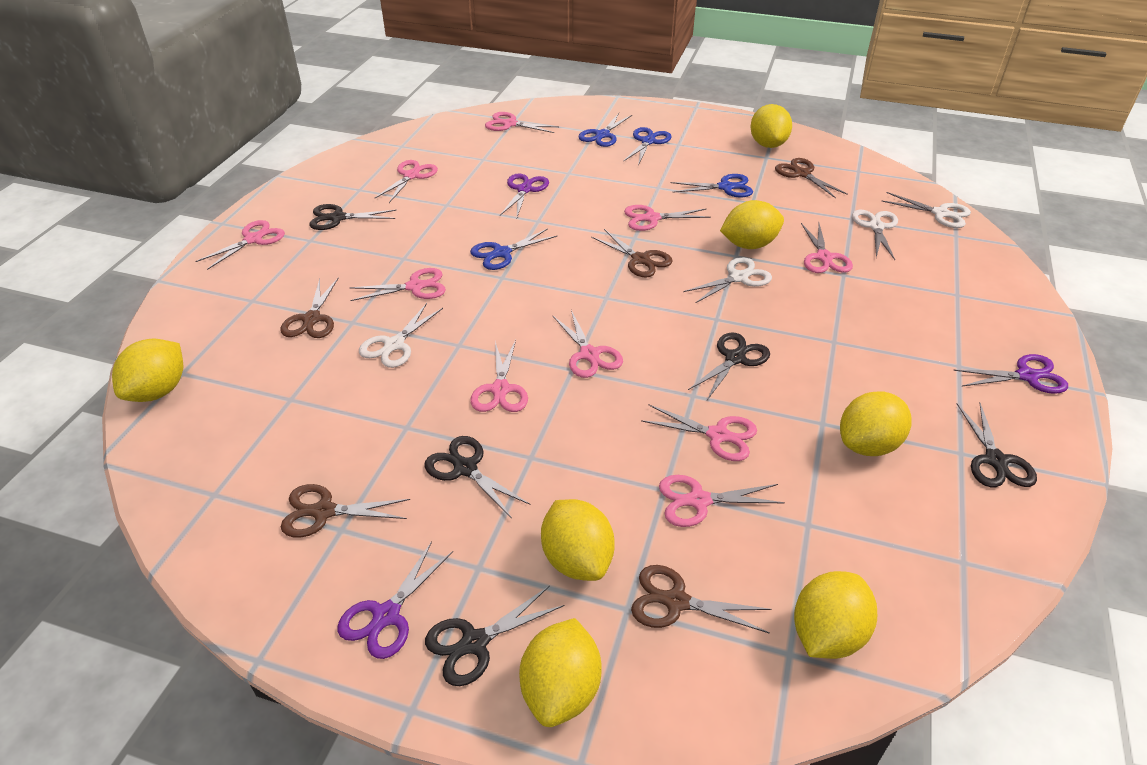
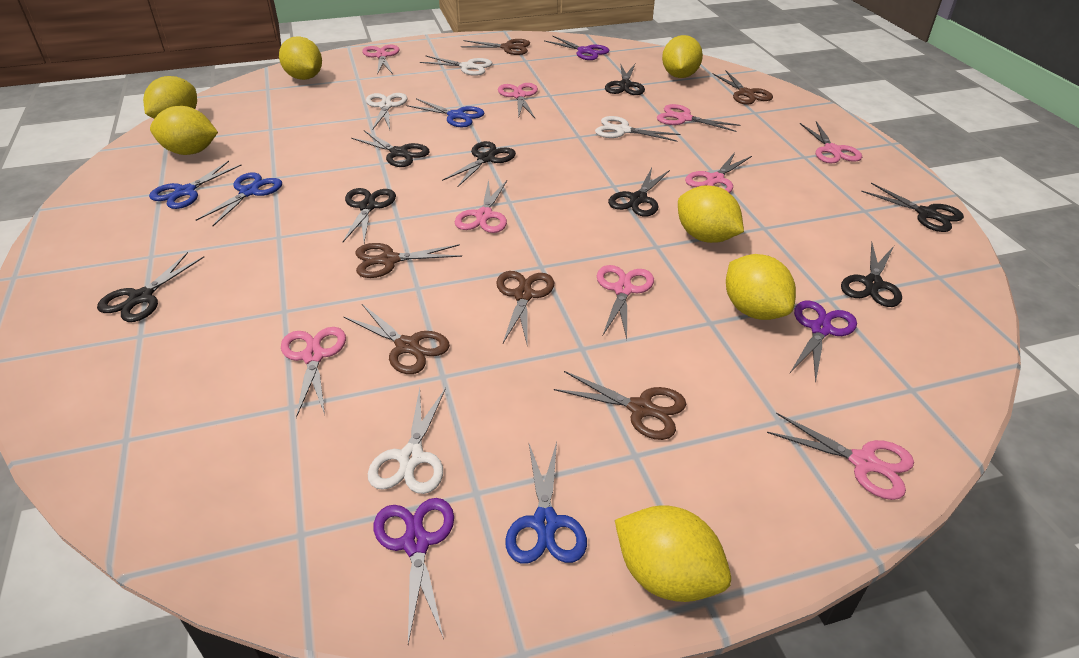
black scissors: 5 -> 8
brown scissors: 5 -> 6
pink scissors: 10 -> 9

